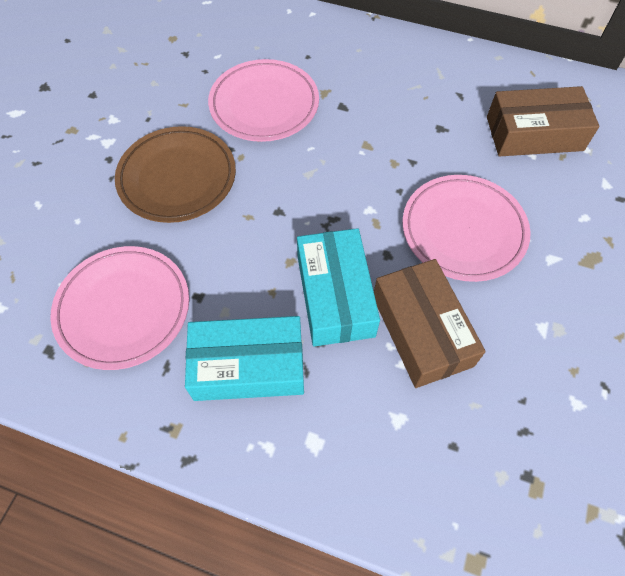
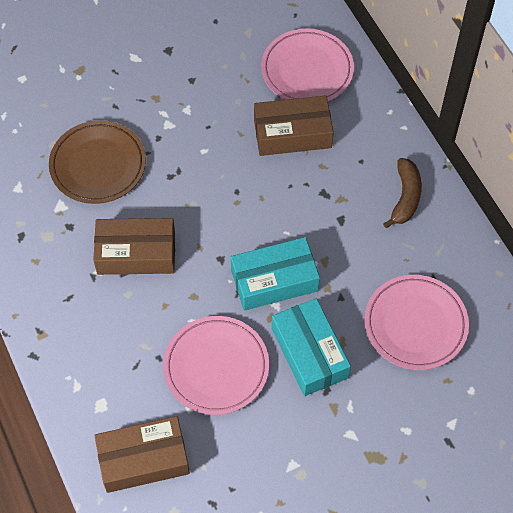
brown banana: 0 -> 1
brown box: 2 -> 3

